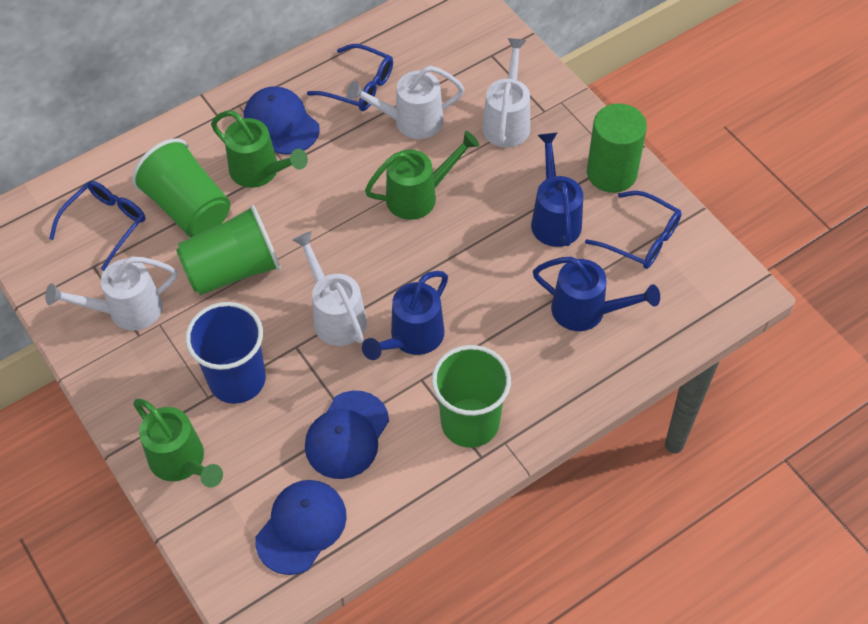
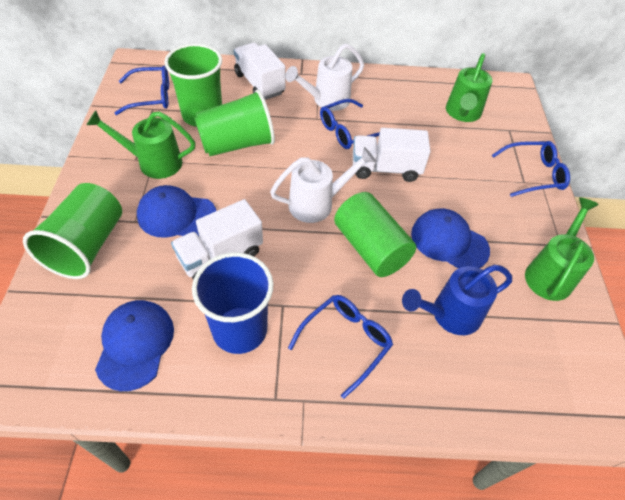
blue glasses: 3 -> 4
blue watering can: 3 -> 1
white truck: 0 -> 3
white watering can: 4 -> 2

